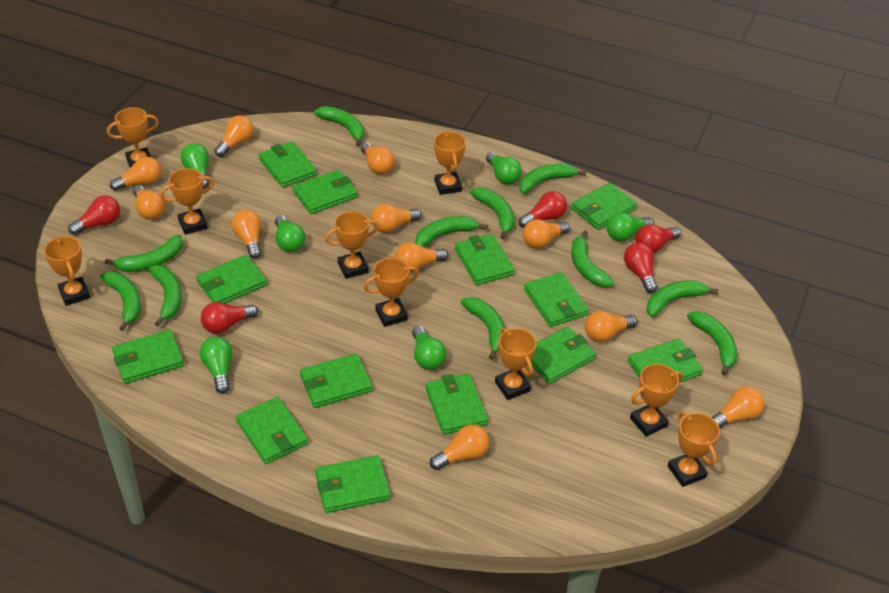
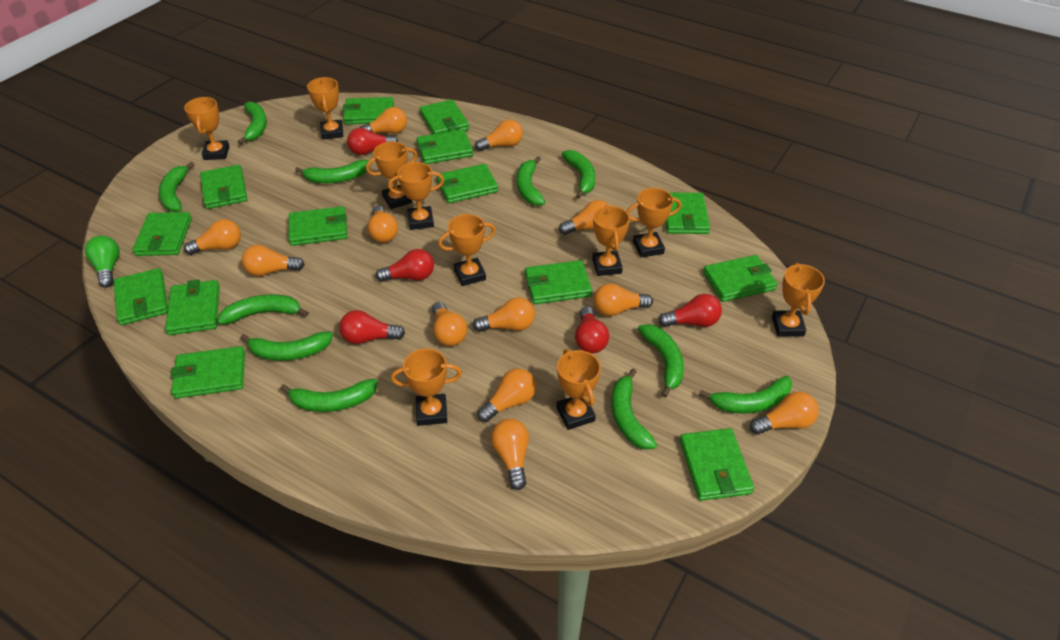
green light bulb: 6 -> 1
green wallet: 13 -> 14
orange light bulb: 11 -> 12
orange trophy: 9 -> 10

